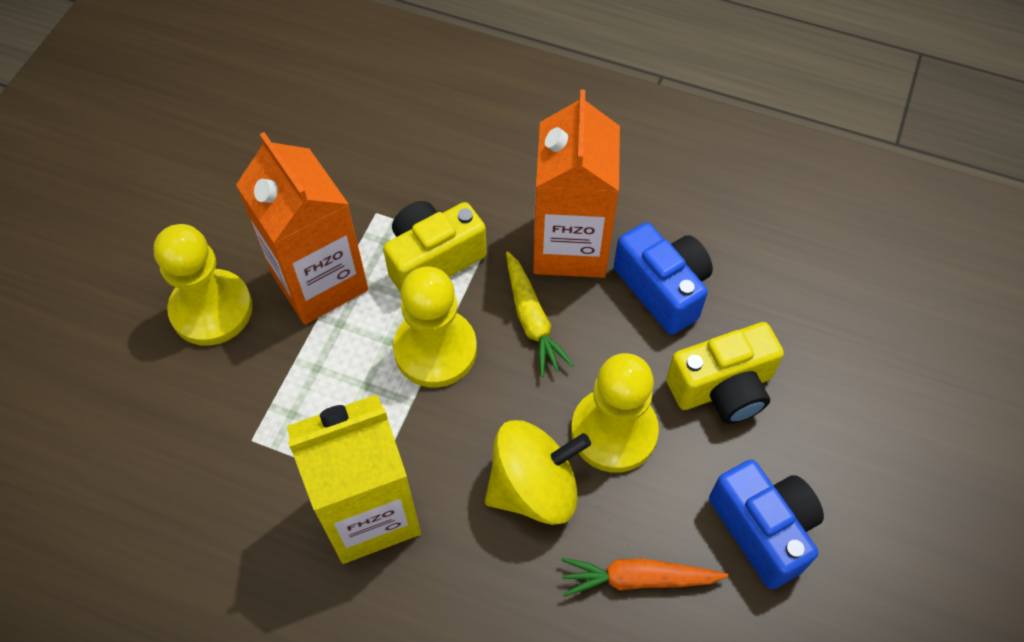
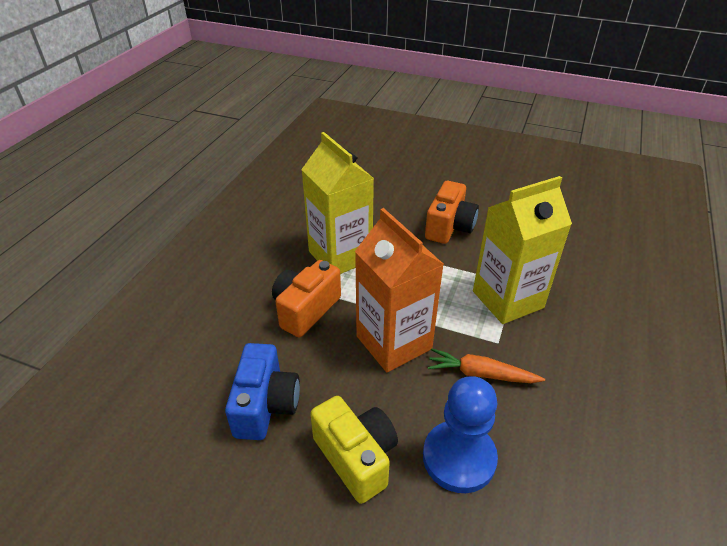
blue camera: 2 -> 1
blue pawn: 0 -> 1
orange camera: 0 -> 2
orange carton: 2 -> 1
yellow camera: 2 -> 1
yellow carrot: 1 -> 0
yellow carton: 1 -> 2
yellow pawn: 3 -> 0
yellow spinning top: 1 -> 0

